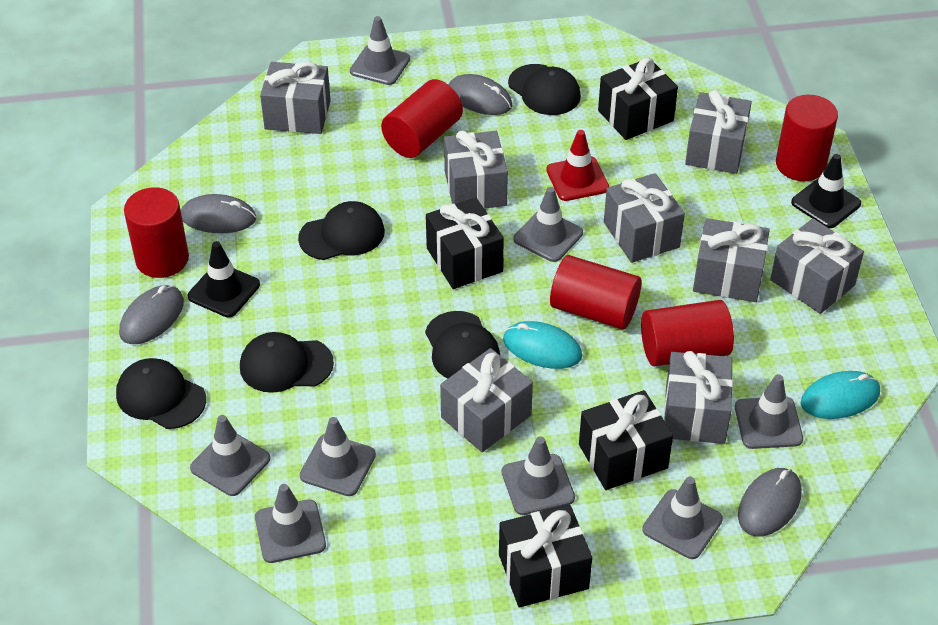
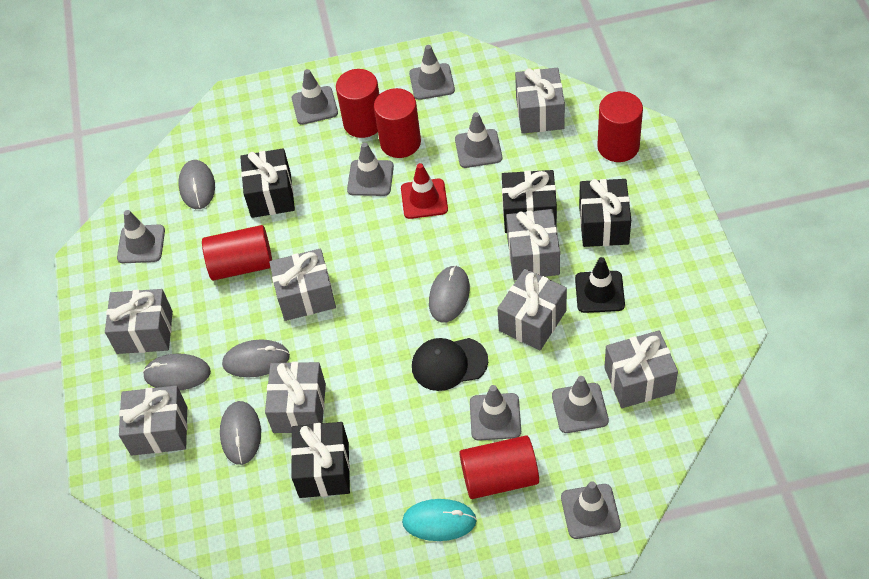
black cap: 5 -> 1
black traffic cone: 2 -> 1
grey mouse: 4 -> 5
turquoise mouse: 2 -> 1

